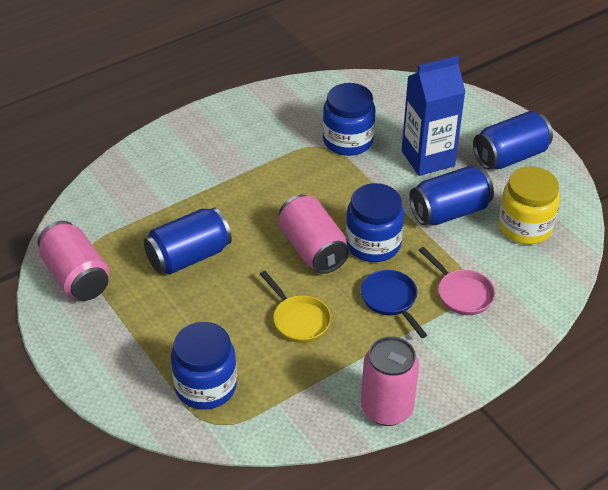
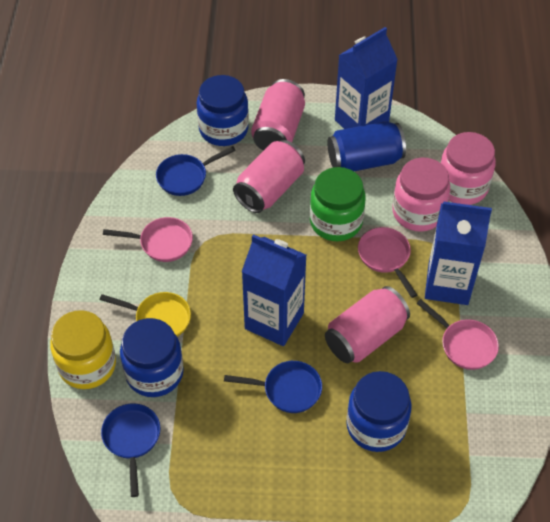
blue can: 3 -> 1
blue carton: 1 -> 3
blue pan: 1 -> 3
green jar: 0 -> 1
pink jar: 0 -> 2
pink pan: 1 -> 3

